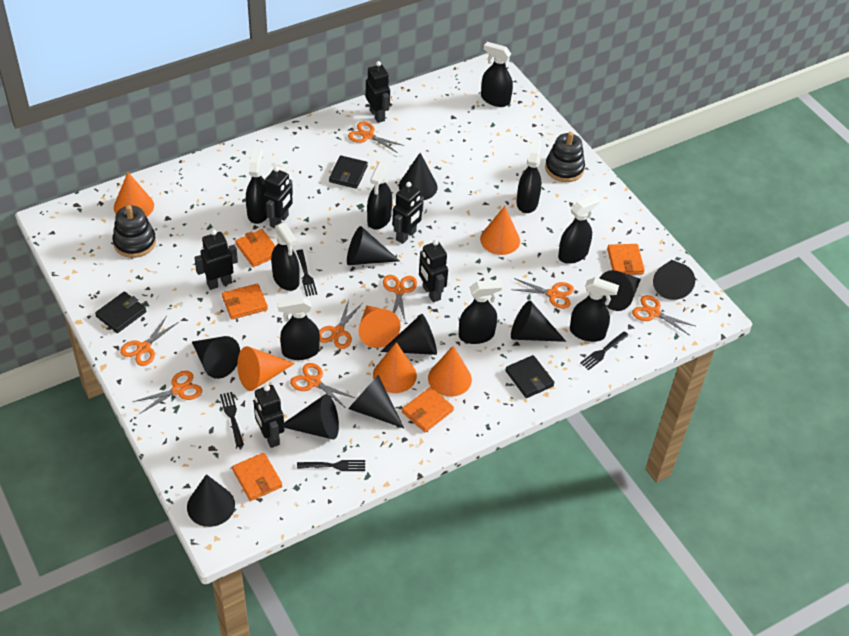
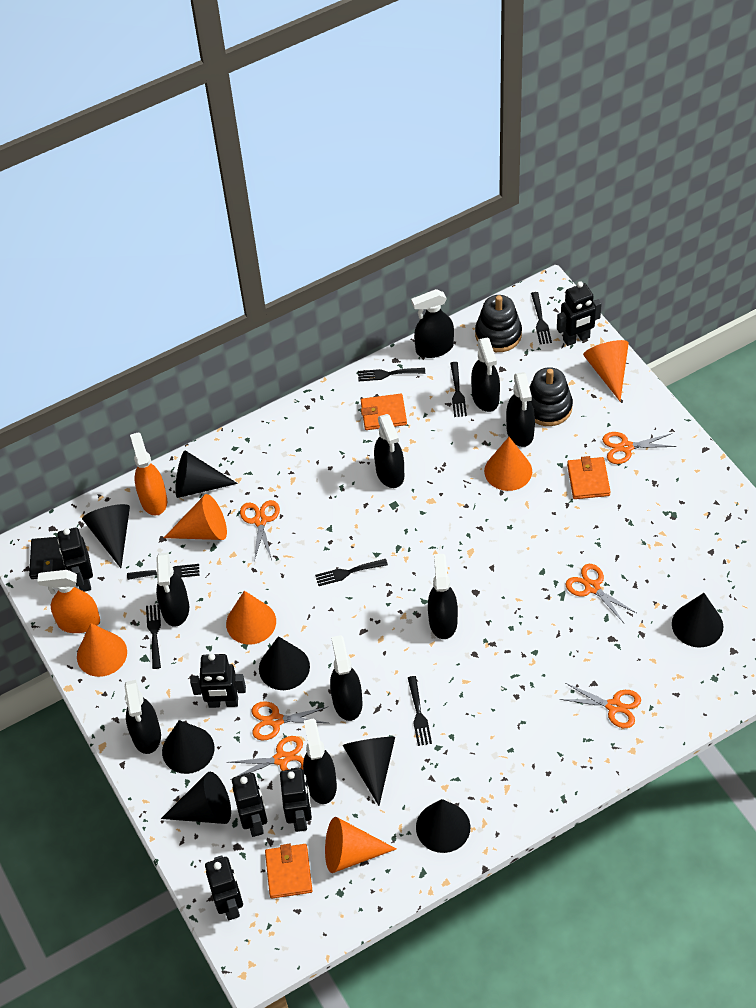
black cone: 10 -> 8
black fork: 4 -> 7
black wallet: 3 -> 1
orange scissors: 8 -> 6
orange spray bottle: 0 -> 2
orange wallet: 5 -> 3

